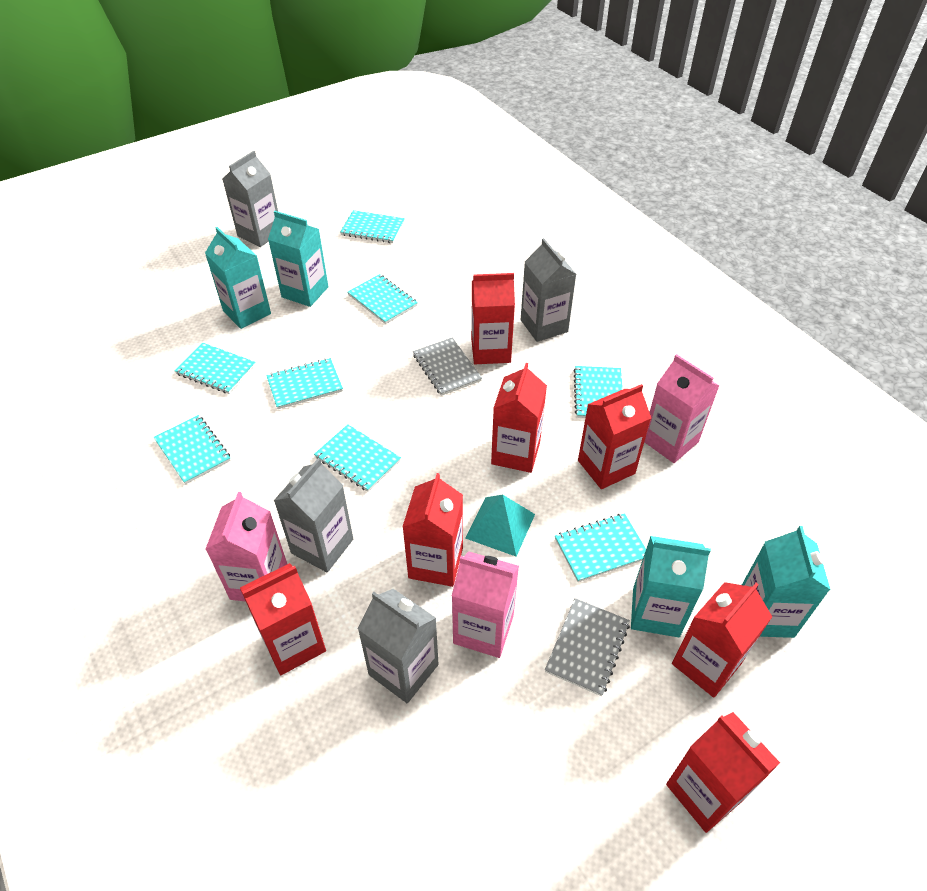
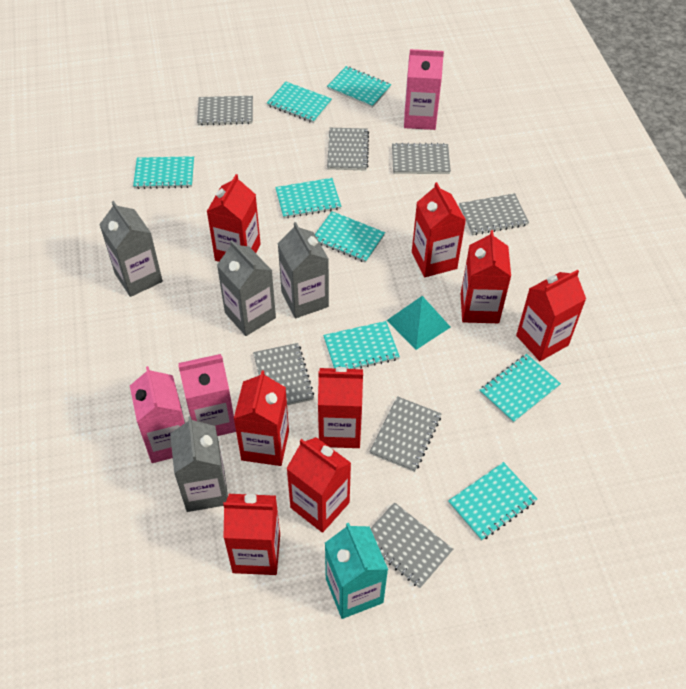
grey notebook: 2 -> 7
red carton: 7 -> 8
turquoise carton: 4 -> 1

